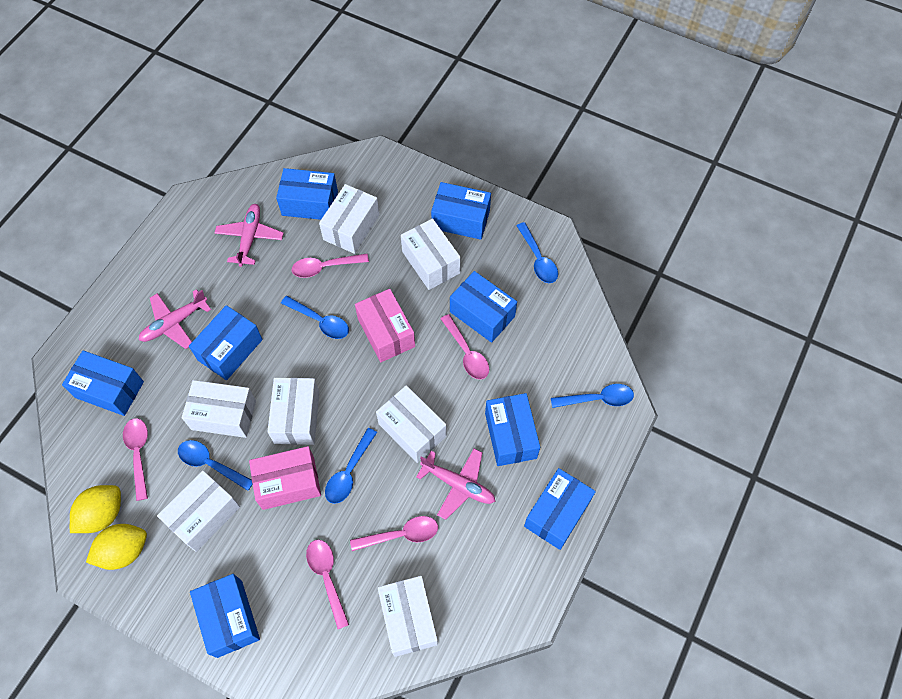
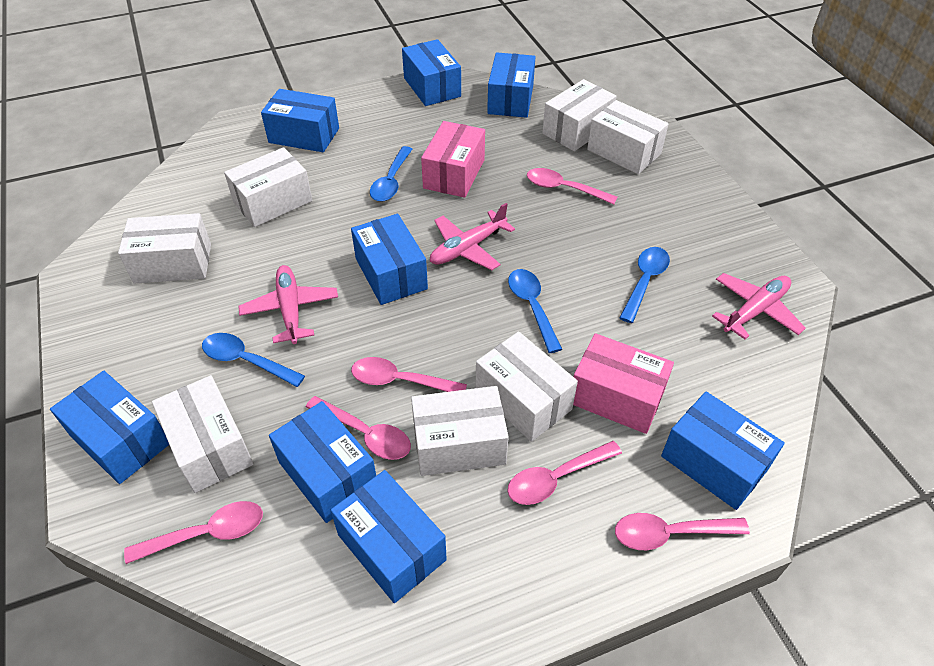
blue spoon: 5 -> 4
pink spoon: 5 -> 6
yellow lemon: 2 -> 0

